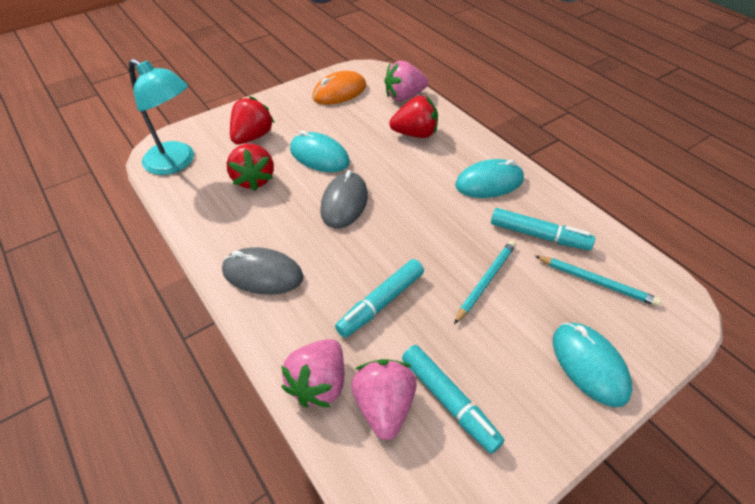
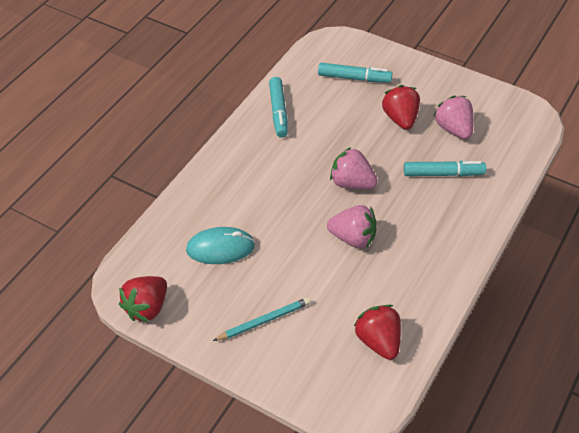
grey mouse: 2 -> 0
orange mouse: 1 -> 0
turquoise lamp: 1 -> 0
turquoise mouse: 3 -> 1
turquoise pencil: 2 -> 1

